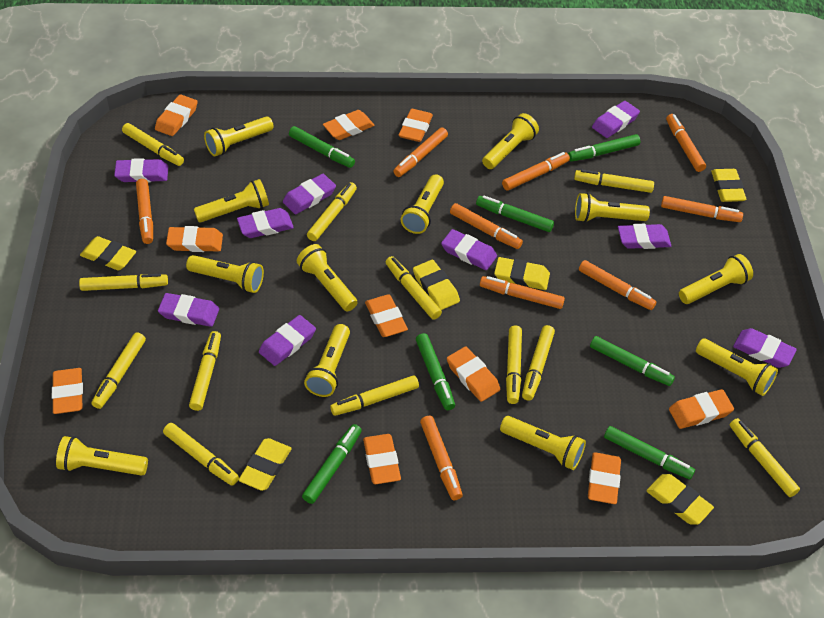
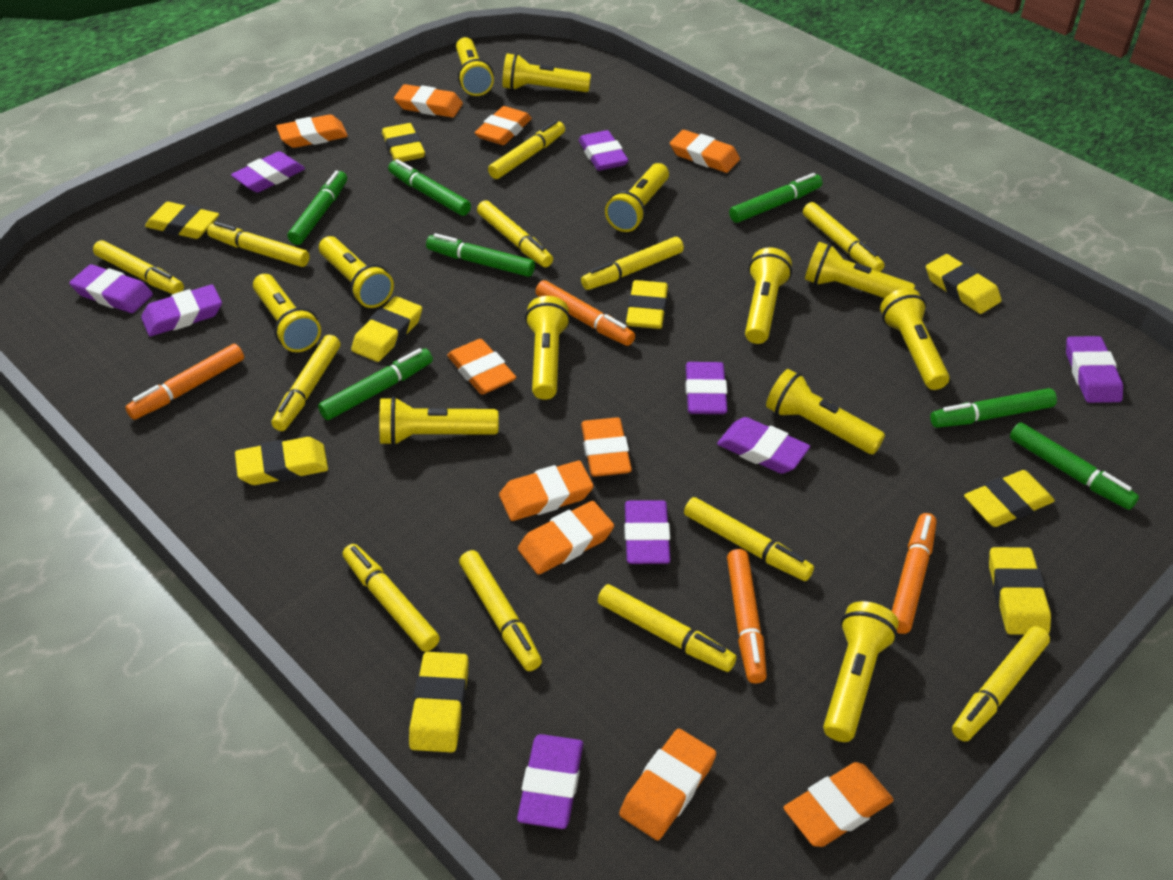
orange marker: 9 -> 4
yellow eraser: 6 -> 9

